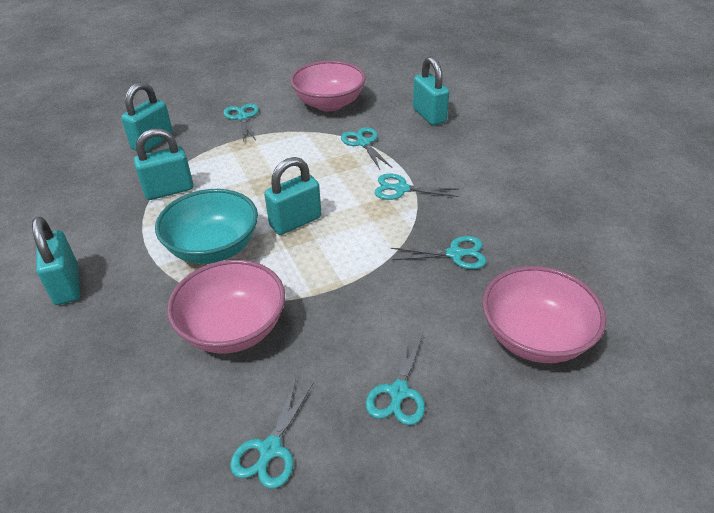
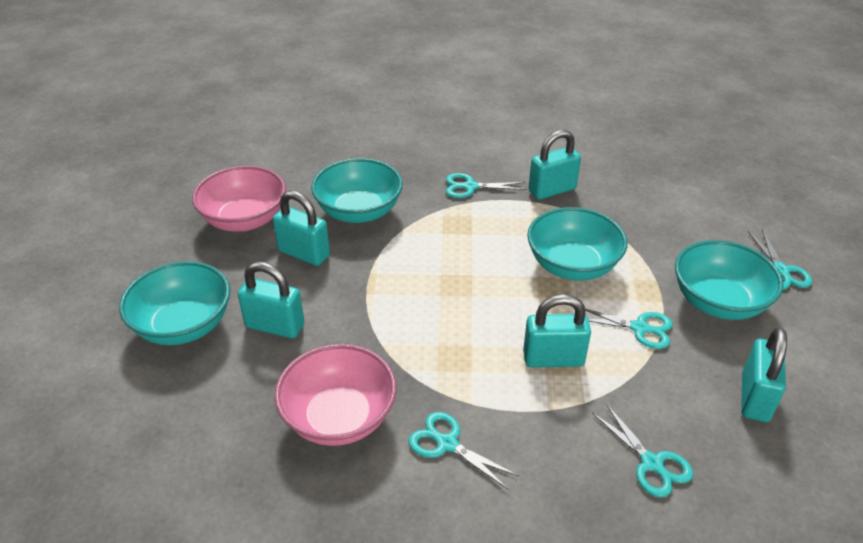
pink bowl: 3 -> 2
turquoise bowl: 1 -> 4
turquoise scissors: 6 -> 5

